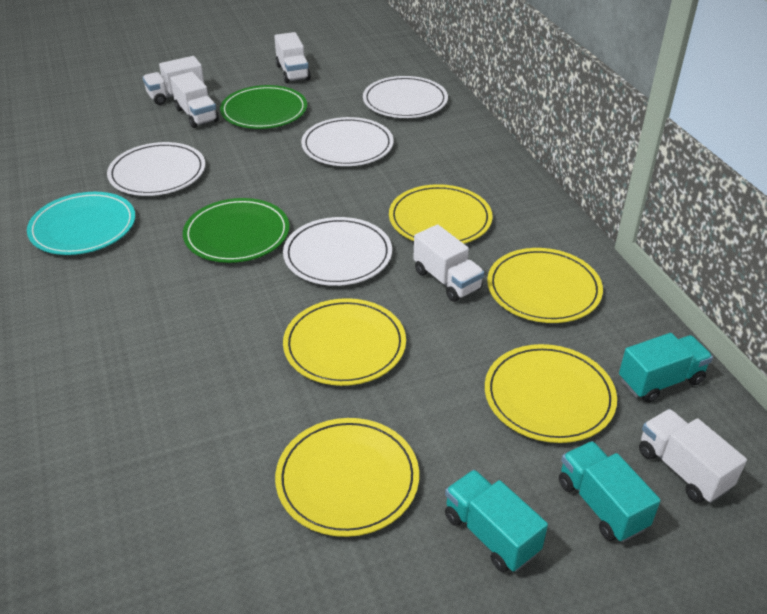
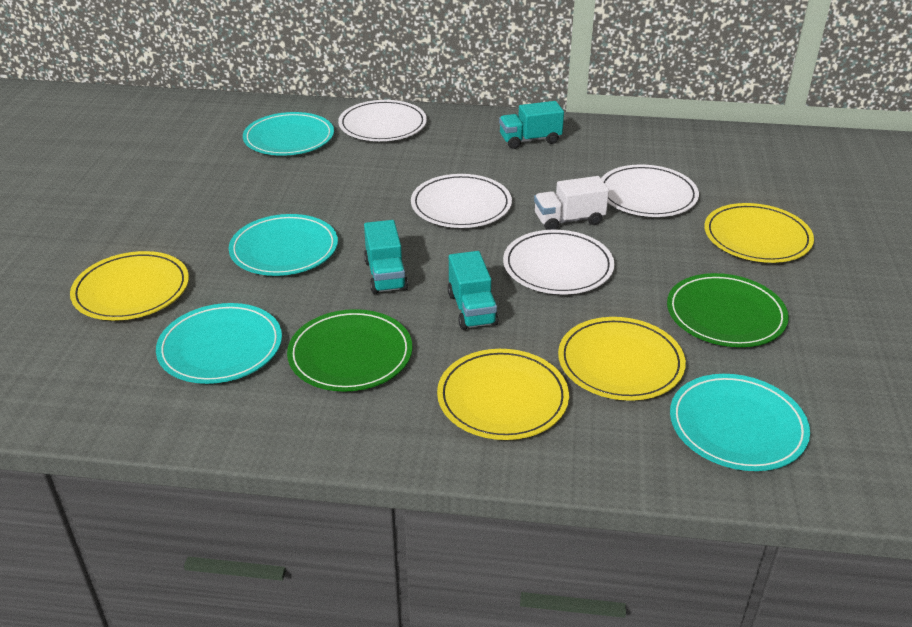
turquoise plate: 1 -> 4
white truck: 5 -> 1
yellow plate: 5 -> 4

